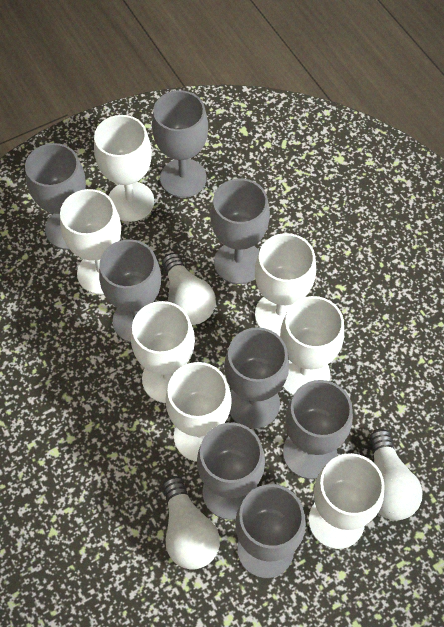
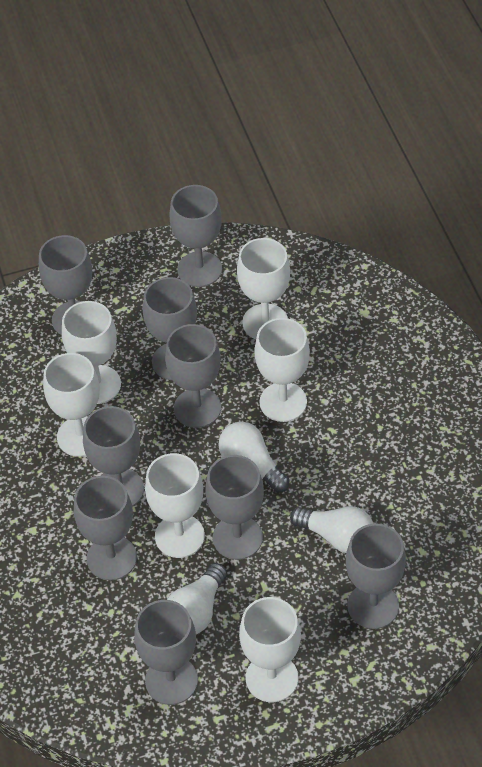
grey goblet: 8 -> 9
white goblet: 7 -> 6

